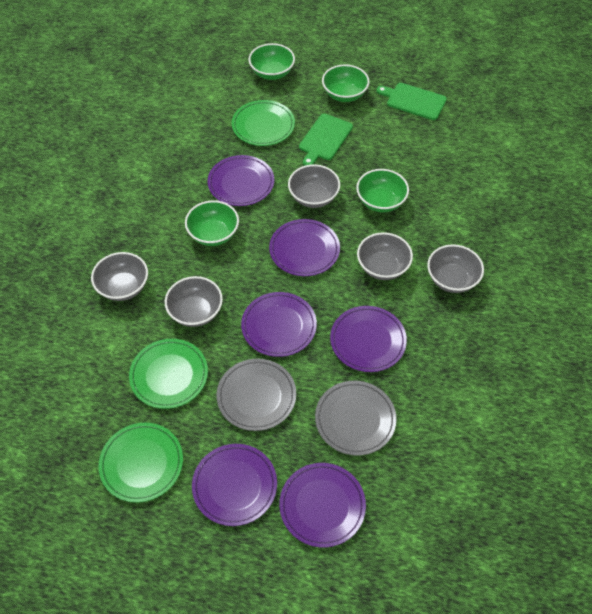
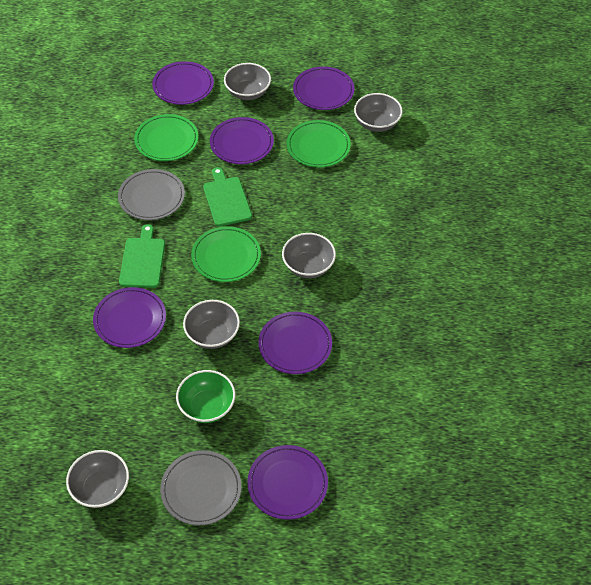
green bowl: 4 -> 1

